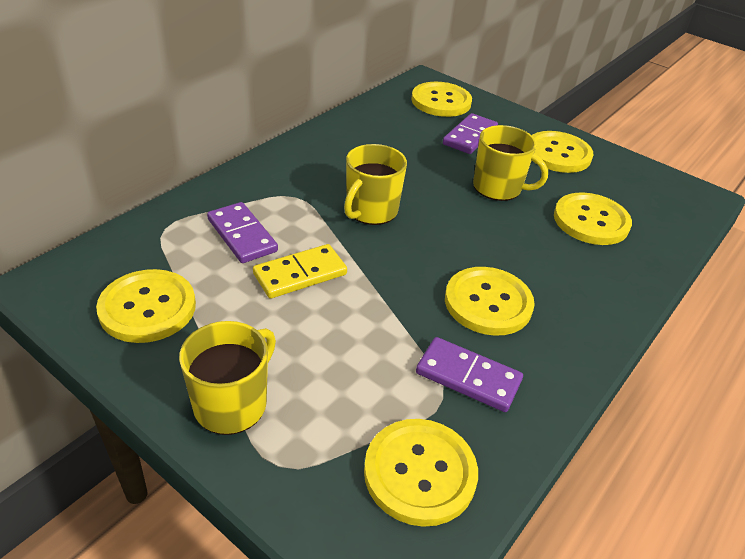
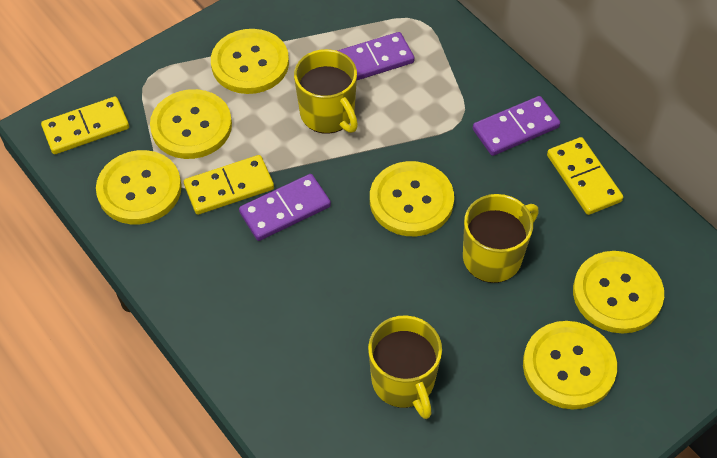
yellow domino: 1 -> 3

